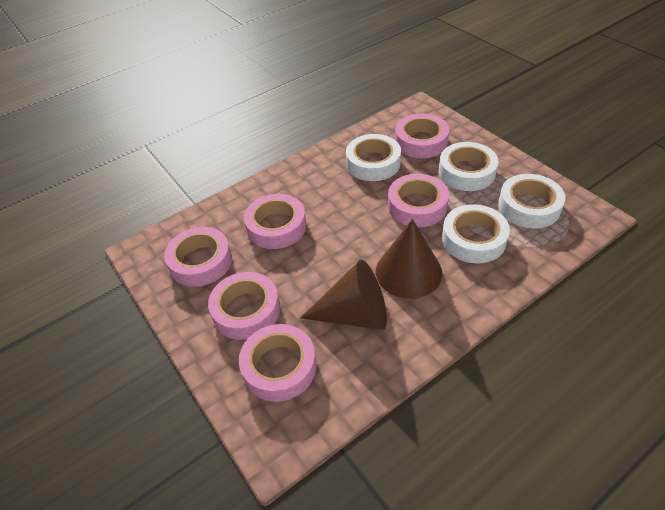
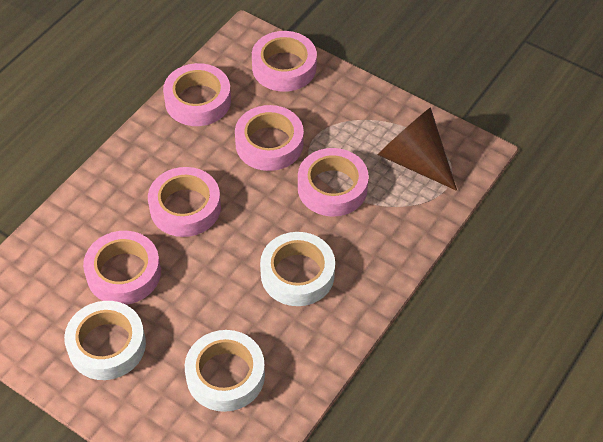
brown cone: 2 -> 1
white tape: 4 -> 3

